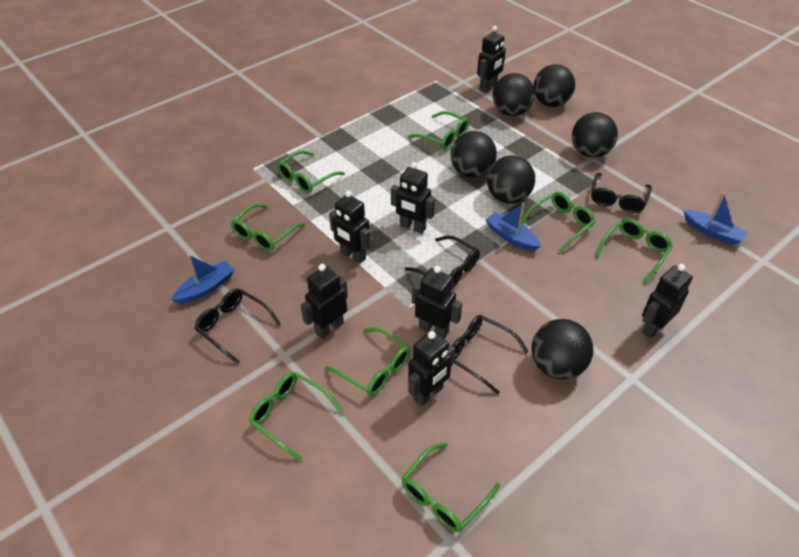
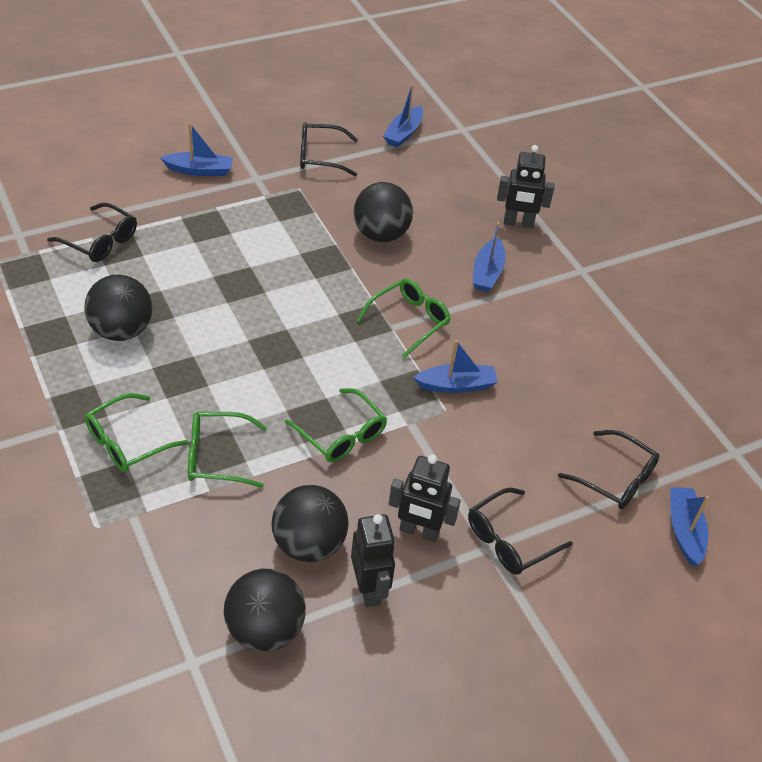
black ball: 6 -> 4
black robot: 7 -> 3
blue boat: 3 -> 5
green glasses: 8 -> 4

